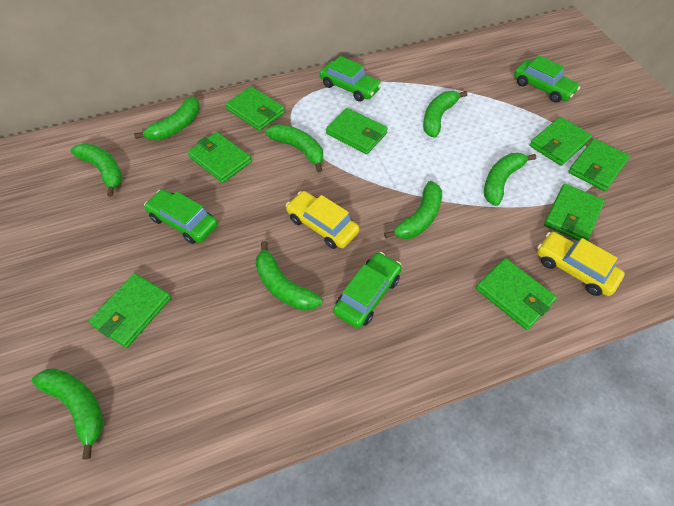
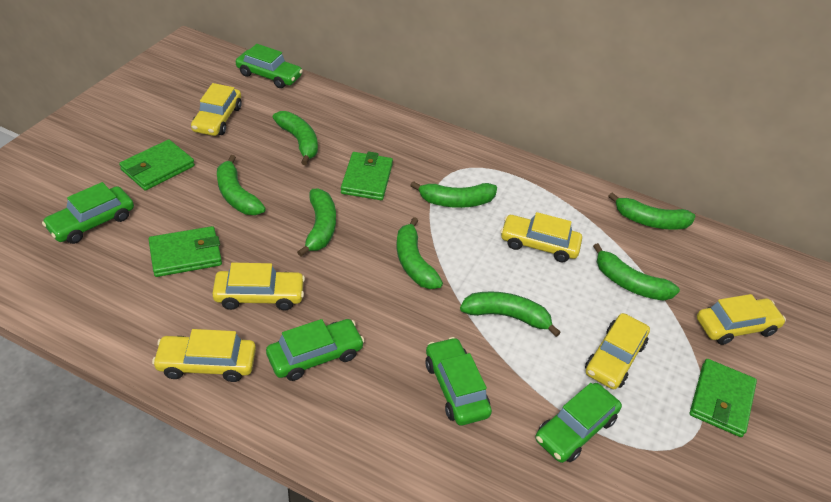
green car: 4 -> 5
green wallet: 8 -> 4
yellow car: 2 -> 6

